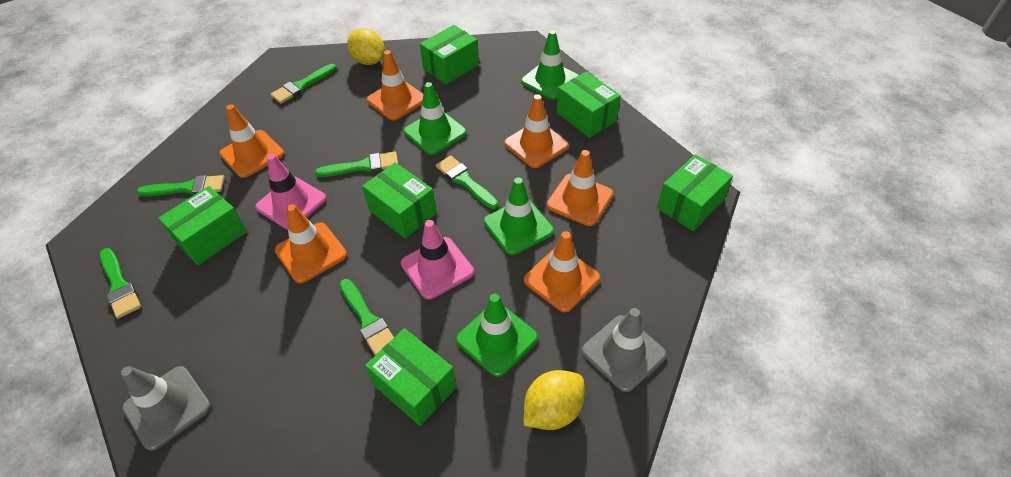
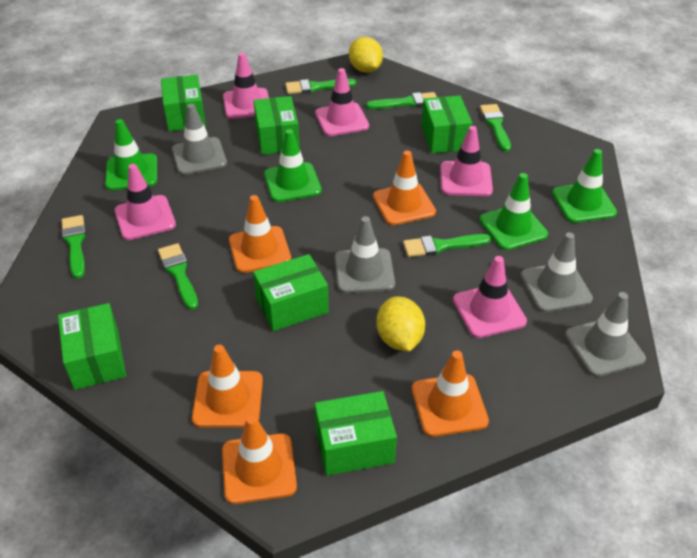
grey traffic cone: 2 -> 4
orange traffic cone: 6 -> 5
pink traffic cone: 2 -> 5

